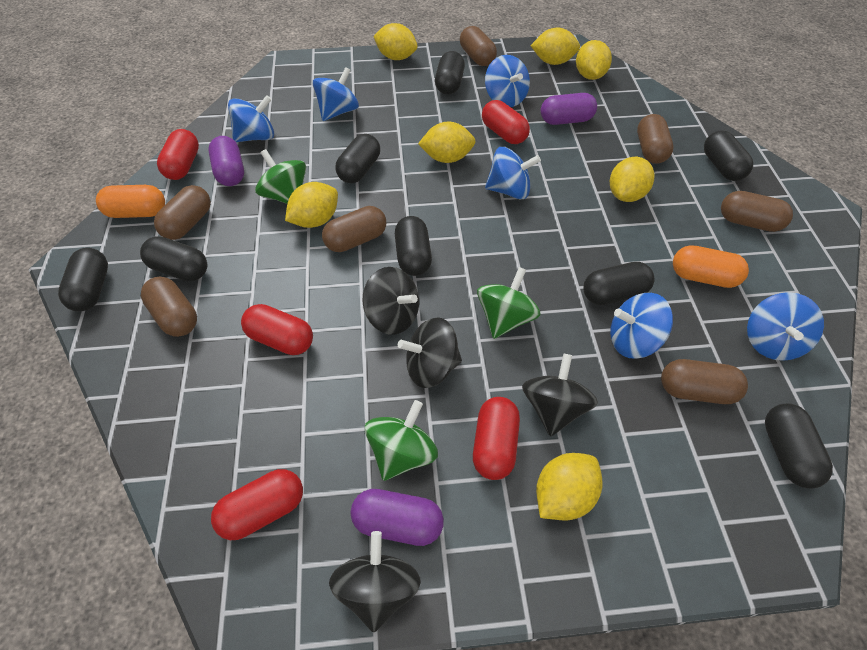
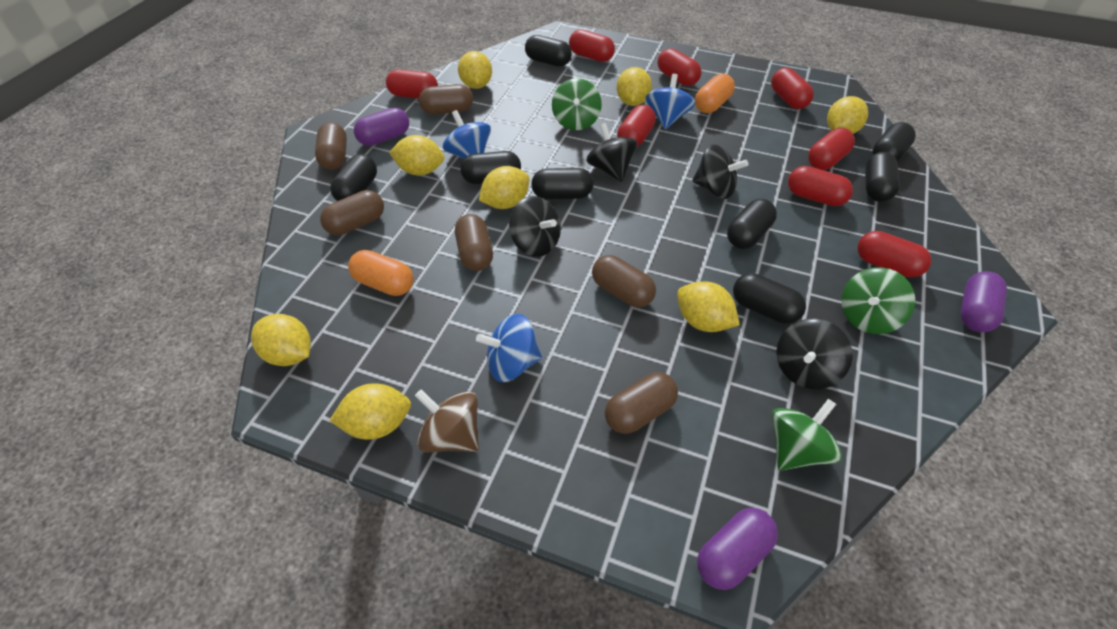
blue spinning top: 6 -> 3
brown capsule: 7 -> 6
brown spinning top: 0 -> 1
red capsule: 5 -> 8
yellow lemon: 7 -> 8

